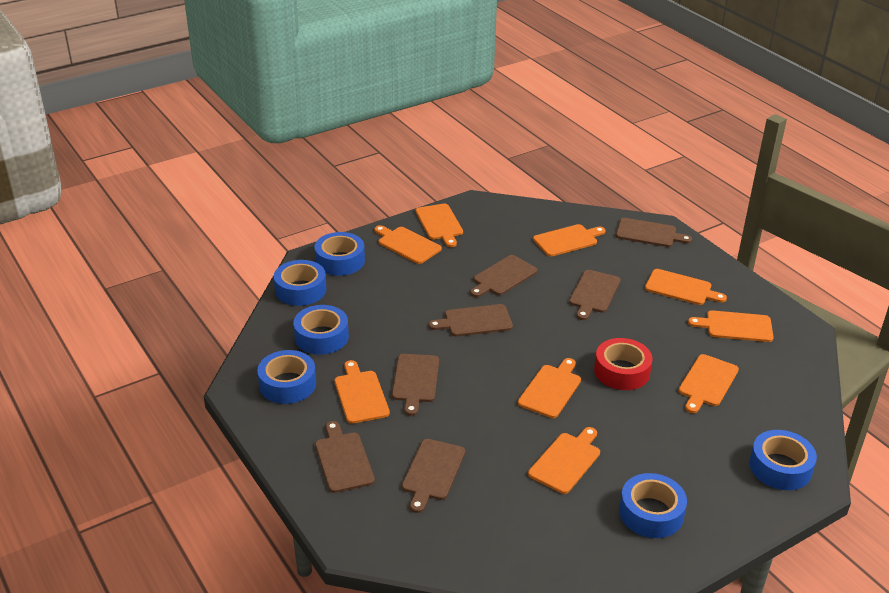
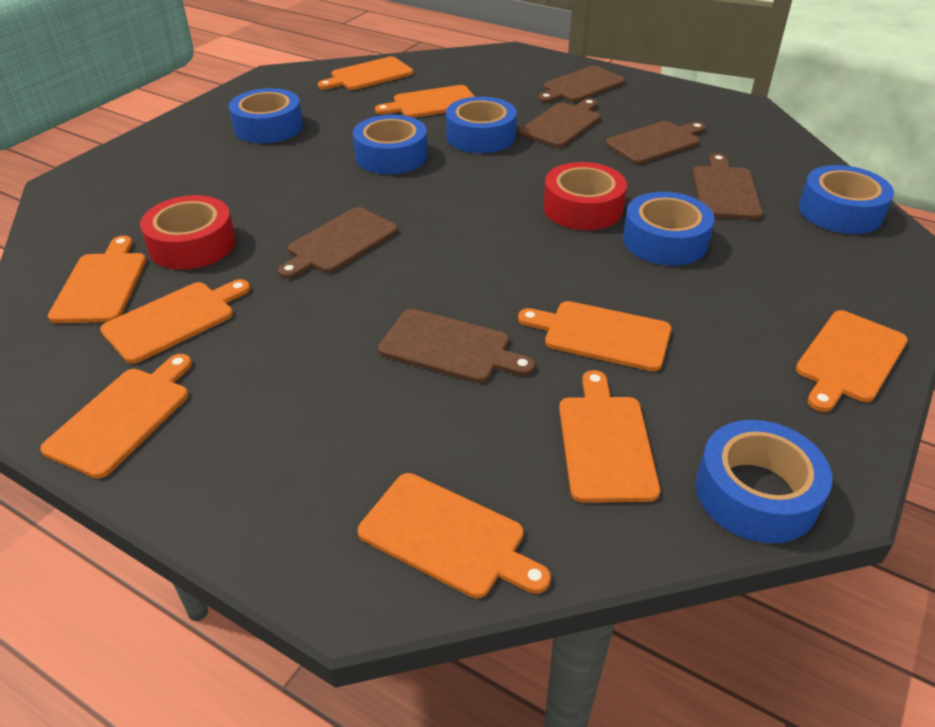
brown cutting board: 7 -> 6
red tape: 1 -> 2

